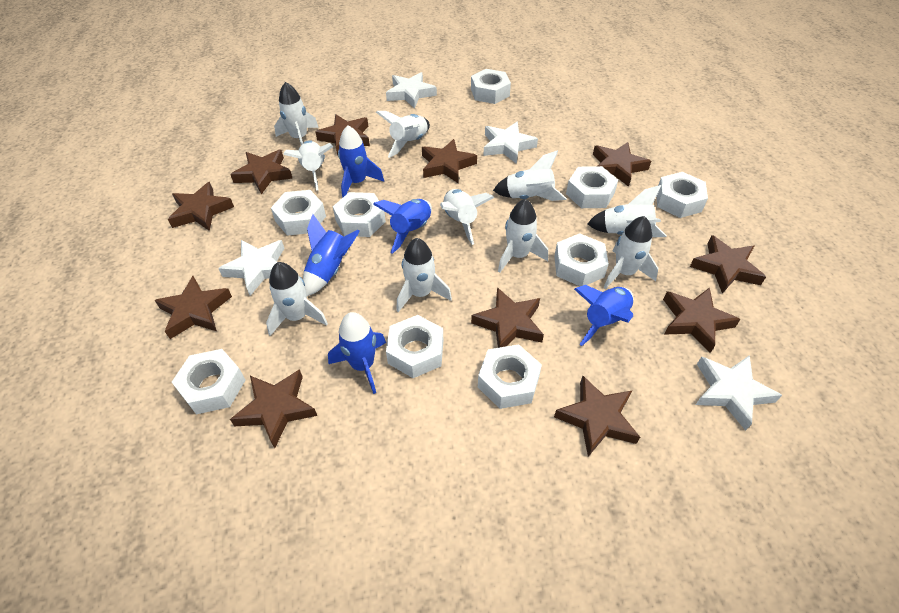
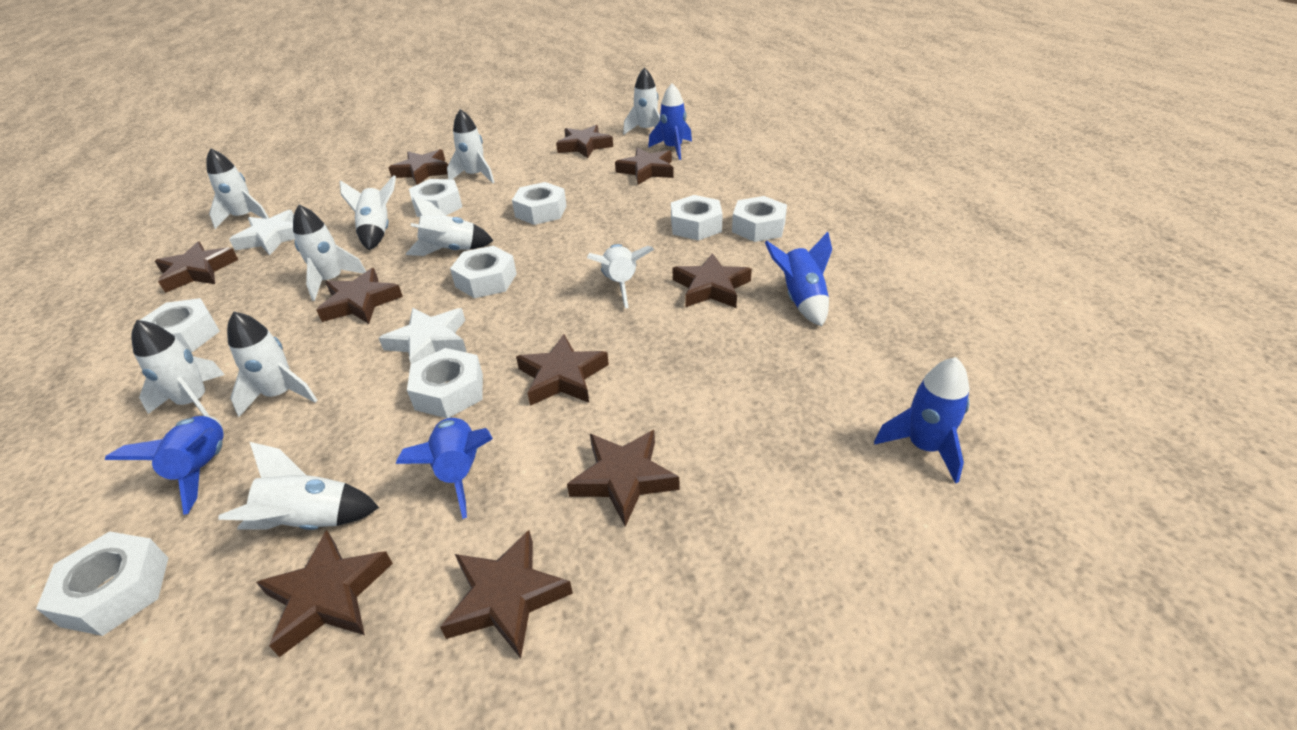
brown star: 11 -> 10
white nut: 9 -> 8
white star: 4 -> 2

